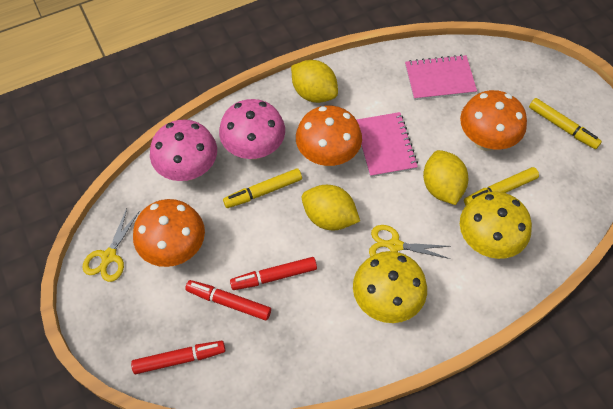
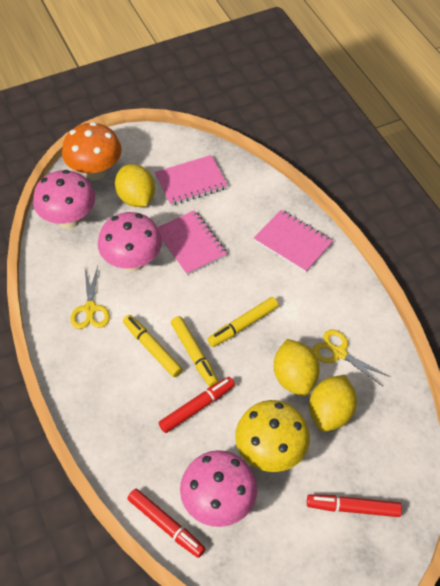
orange mushroom: 3 -> 1
pink mushroom: 2 -> 3
pink notebook: 2 -> 3
yellow mushroom: 2 -> 1

